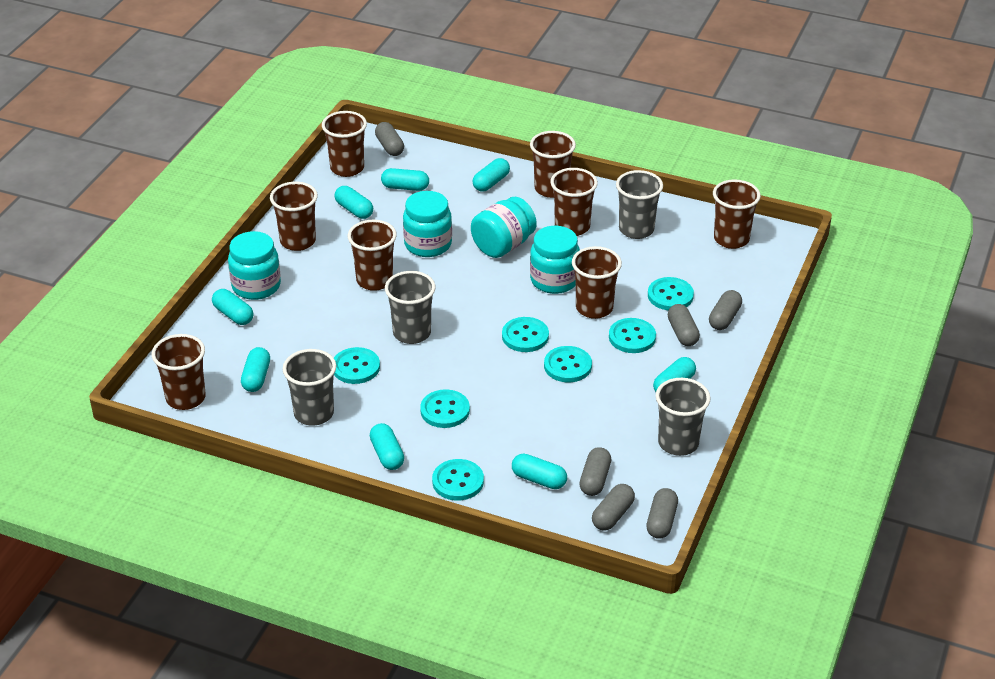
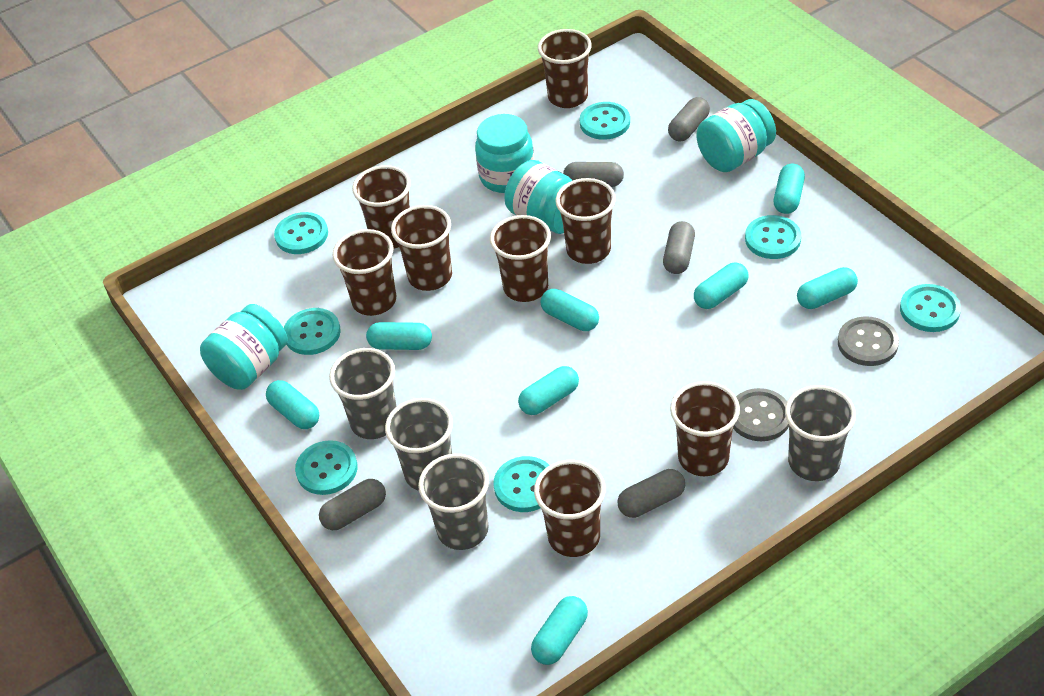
grey button: 0 -> 2
grey capsule: 6 -> 5

